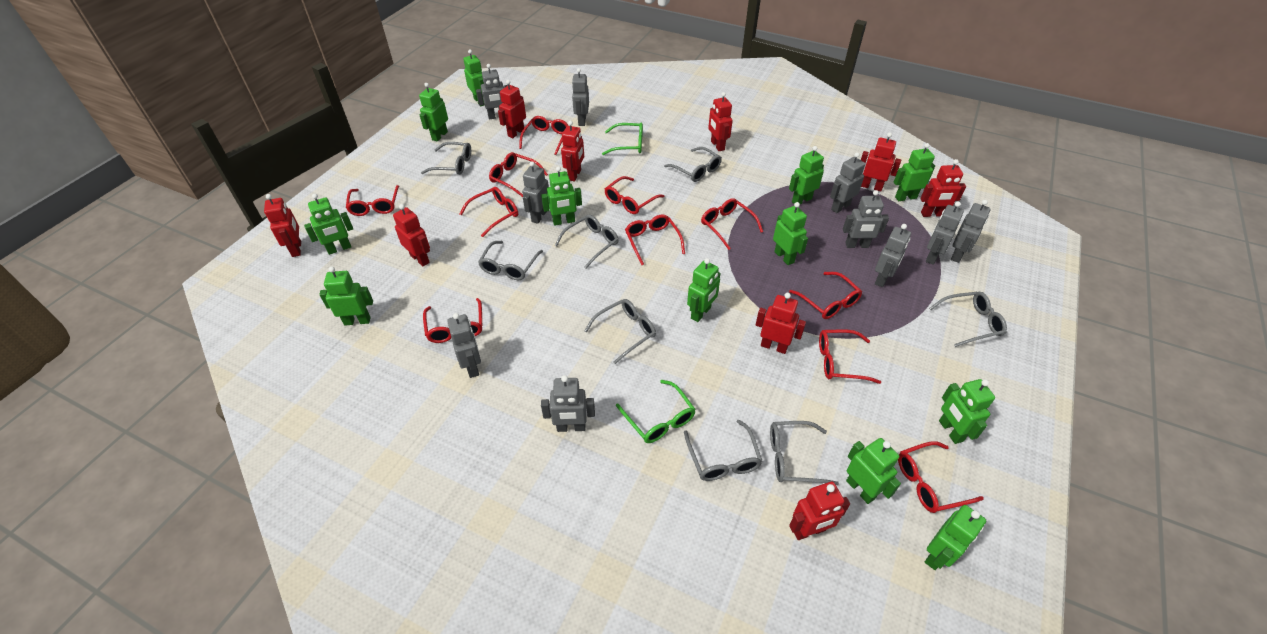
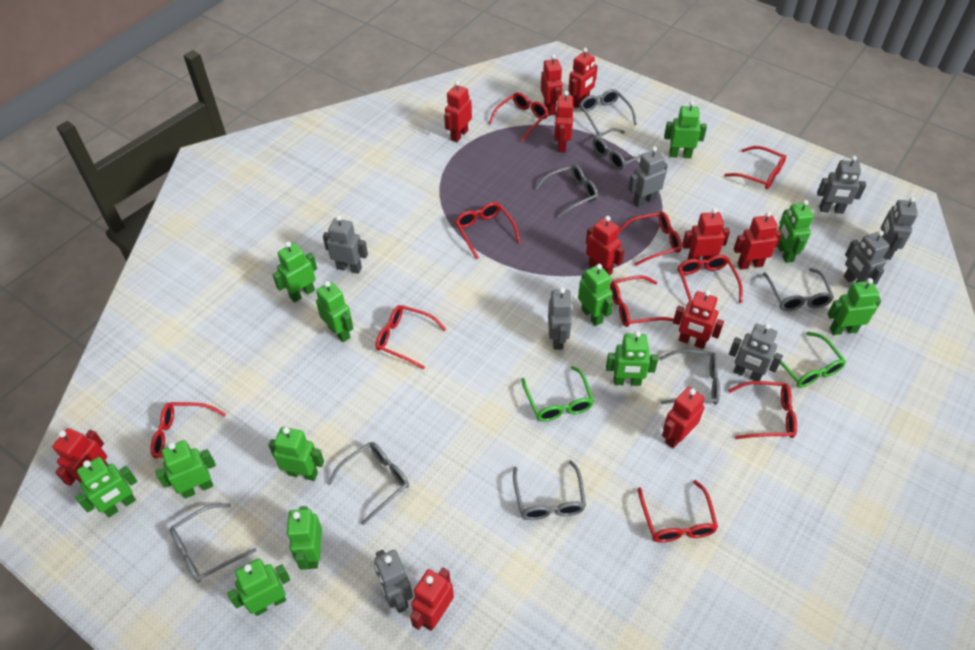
grey robot: 10 -> 8
red glasses: 11 -> 10
red robot: 9 -> 11

